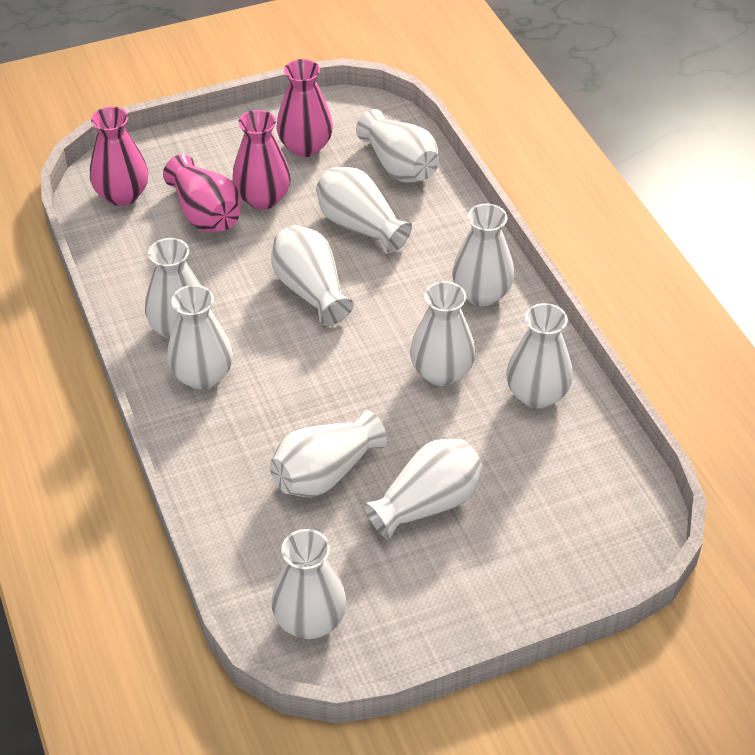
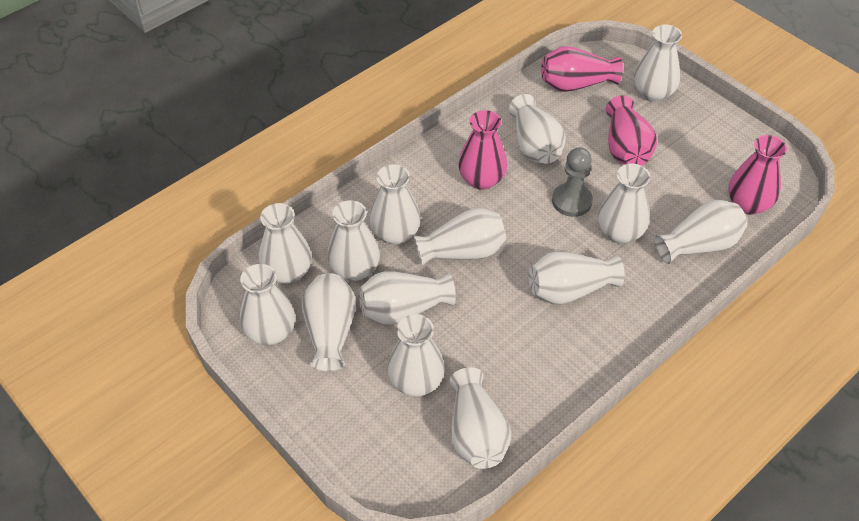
grey pawn: 0 -> 1
white vase: 11 -> 14

